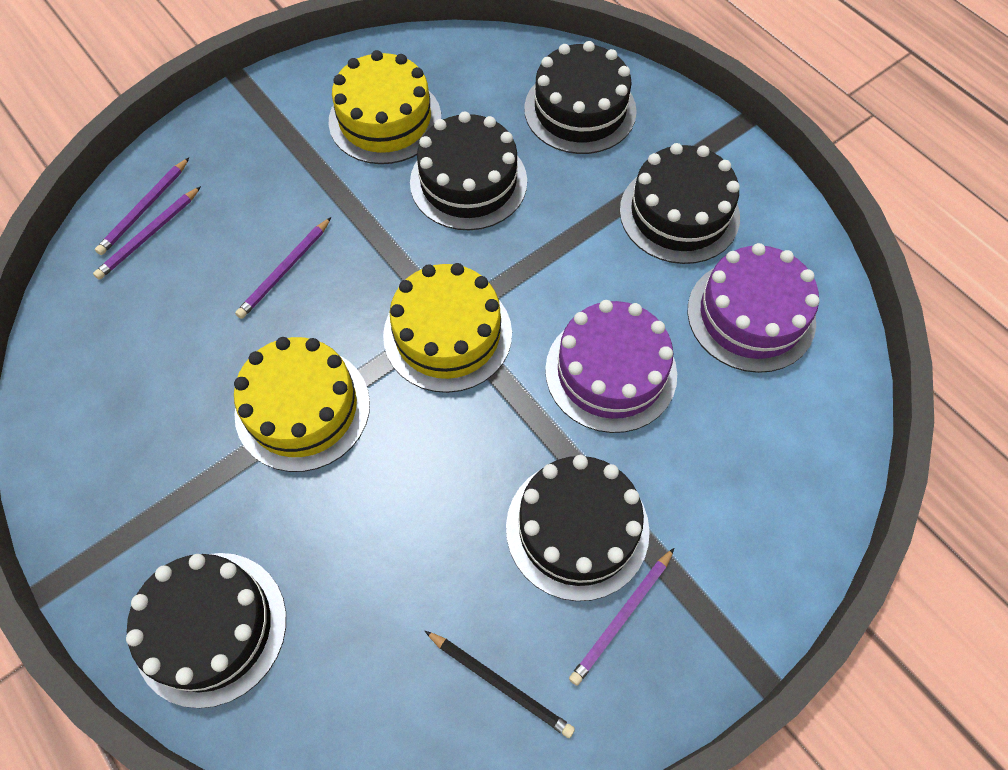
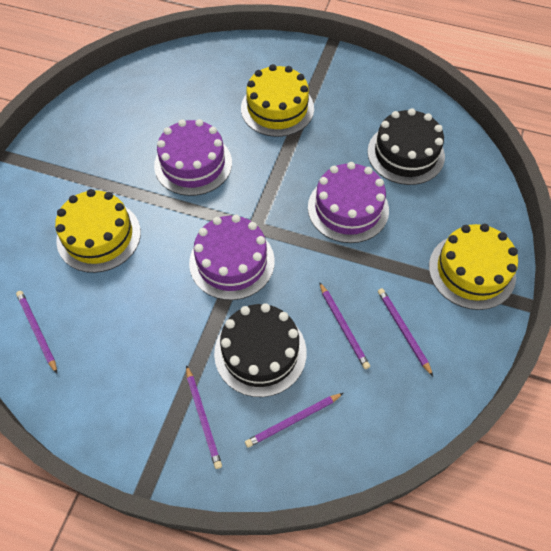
black cake: 5 -> 2
black pencil: 1 -> 0
purple cake: 2 -> 3
purple pencil: 4 -> 5

